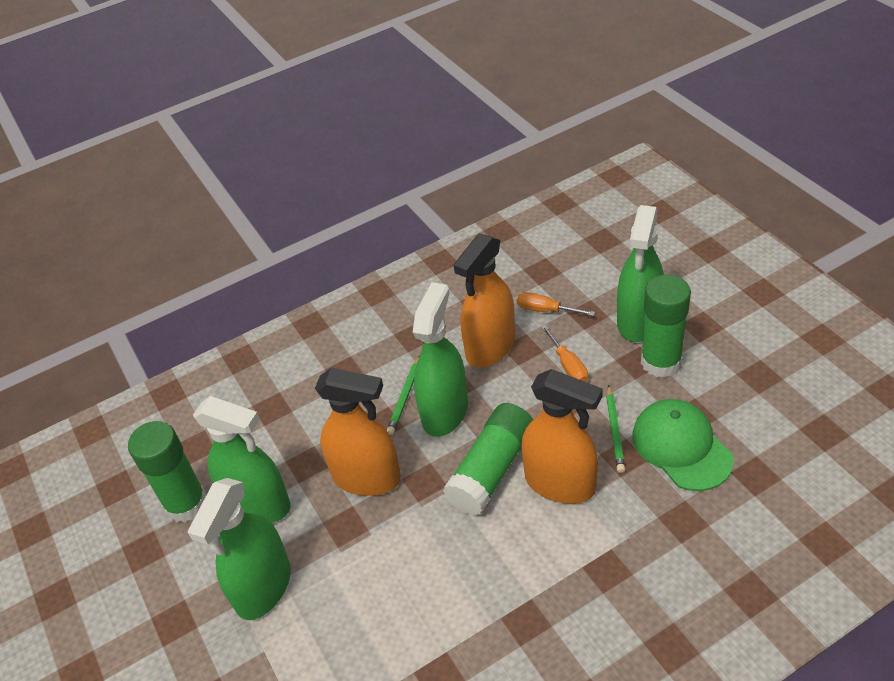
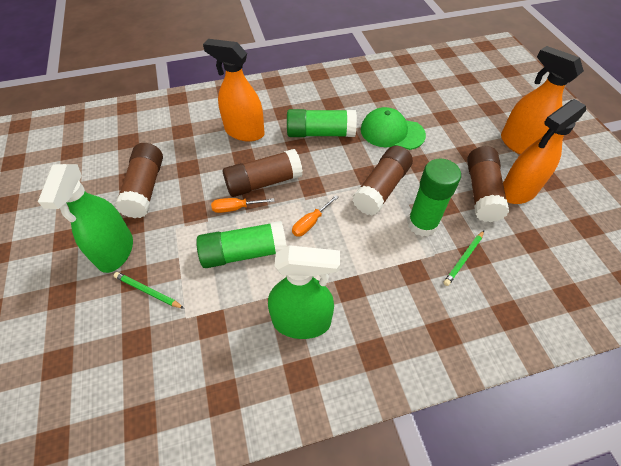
brown glue stick: 0 -> 4
green spray bottle: 4 -> 2

